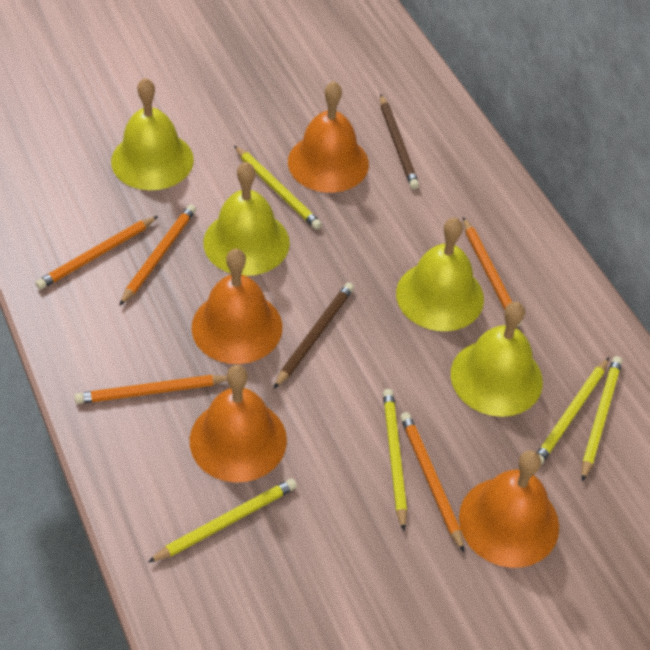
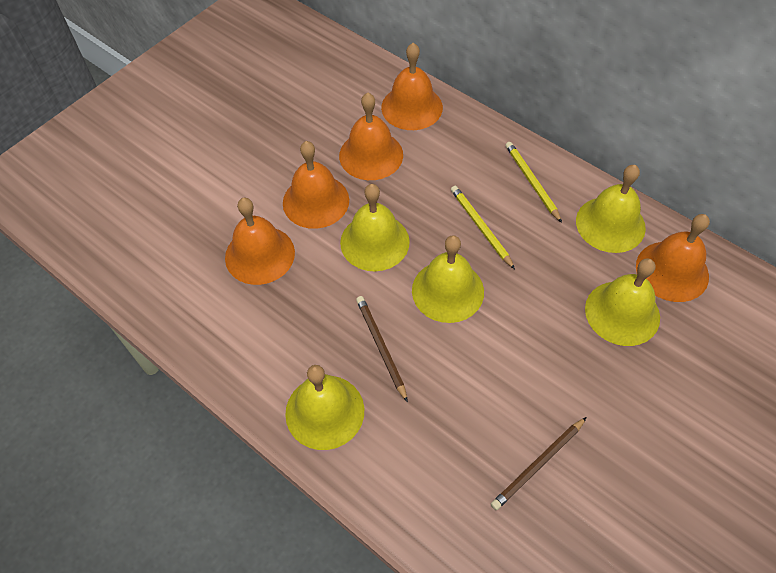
orange bell: 4 -> 5
orange pencil: 5 -> 0
yellow bell: 4 -> 5
yellow pencil: 5 -> 2

